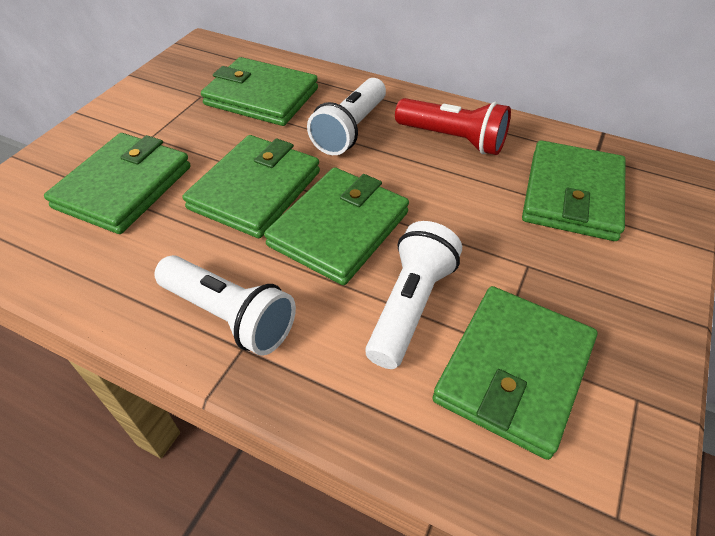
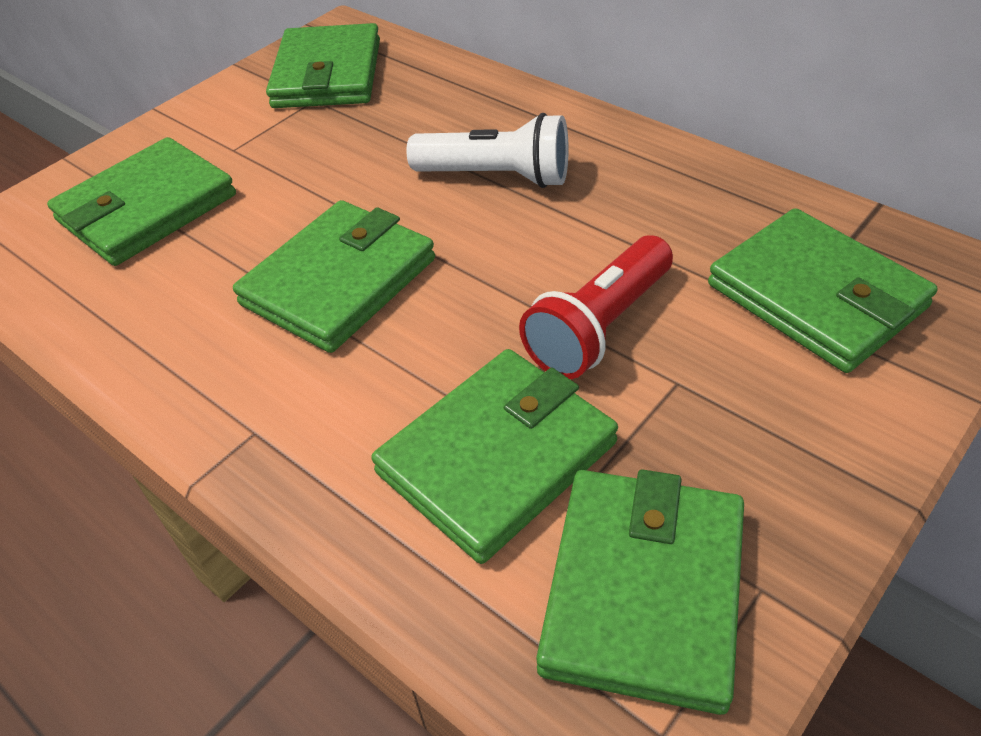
white flashlight: 3 -> 1

